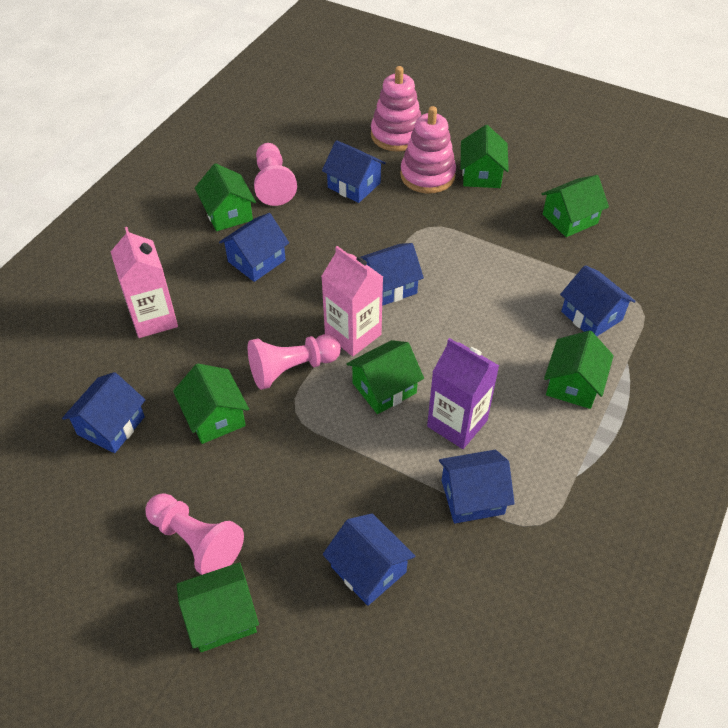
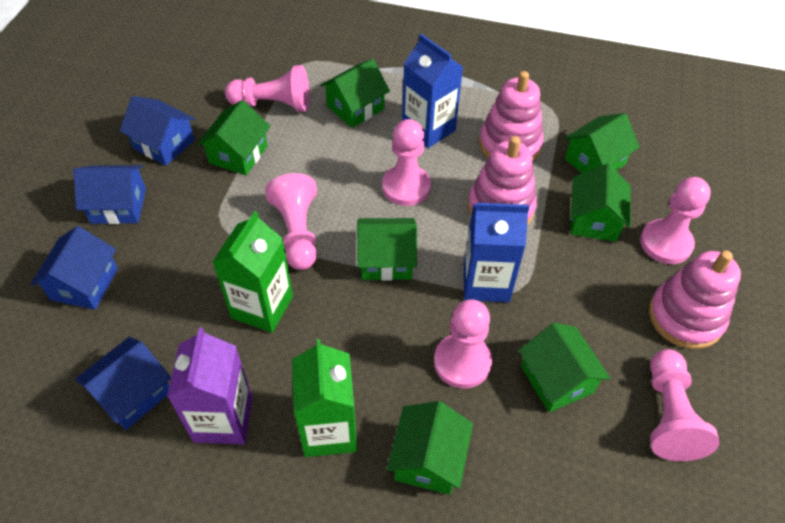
blue carton: 0 -> 2
blue house: 7 -> 4
green carton: 0 -> 2
pink carton: 2 -> 0
pink pawn: 3 -> 6
pink stacking toy: 2 -> 3

